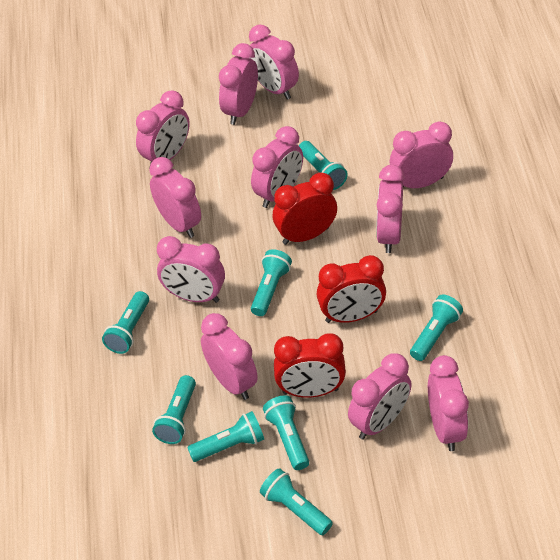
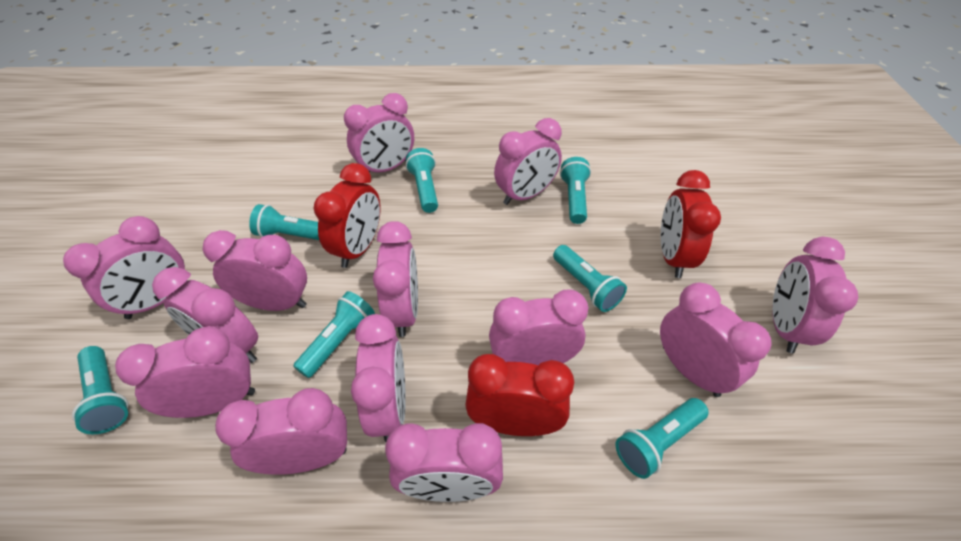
pink clock: 11 -> 13
turquoise flashlight: 8 -> 7

